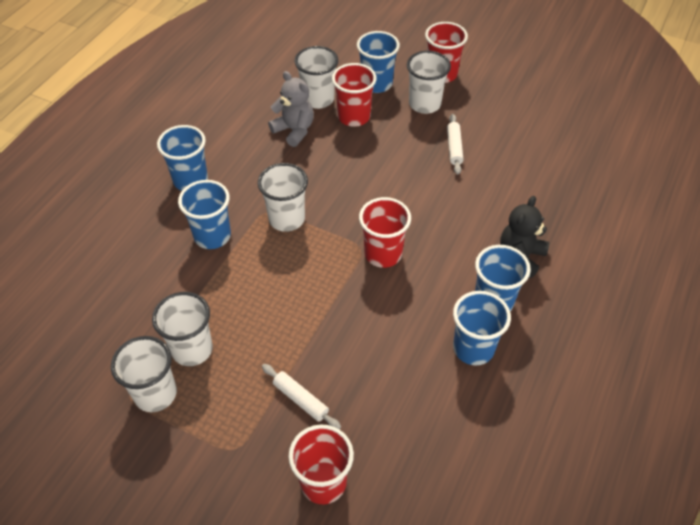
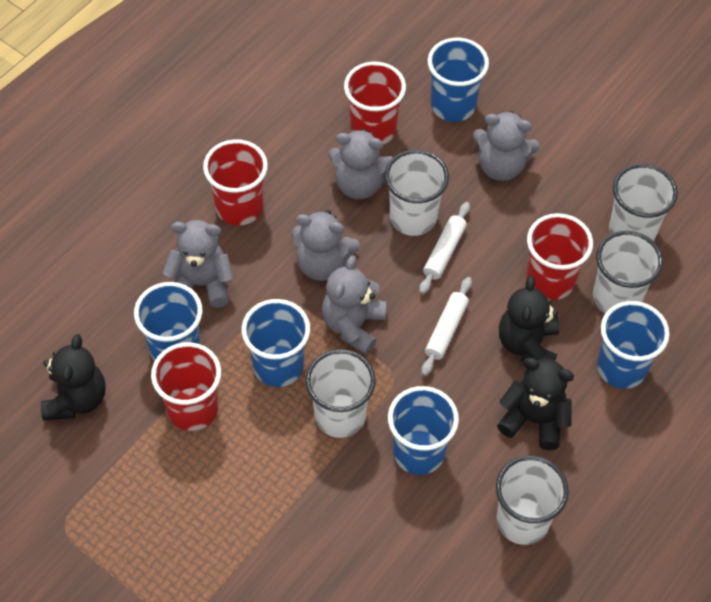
black teddy bear: 1 -> 3
grey teddy bear: 1 -> 5

